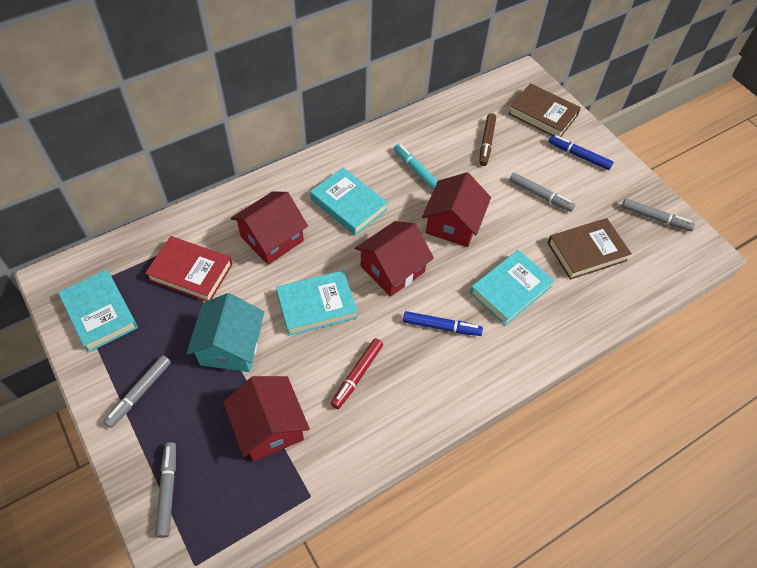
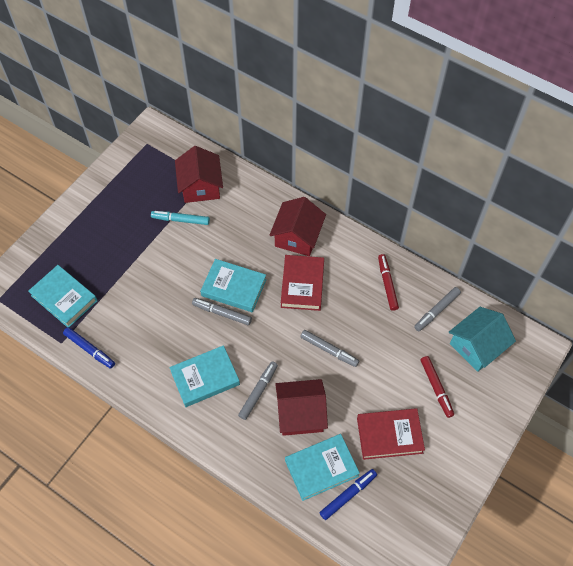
brown book: 2 -> 0
brown marker: 1 -> 0
red book: 1 -> 2
red house: 4 -> 3
red marker: 1 -> 2

